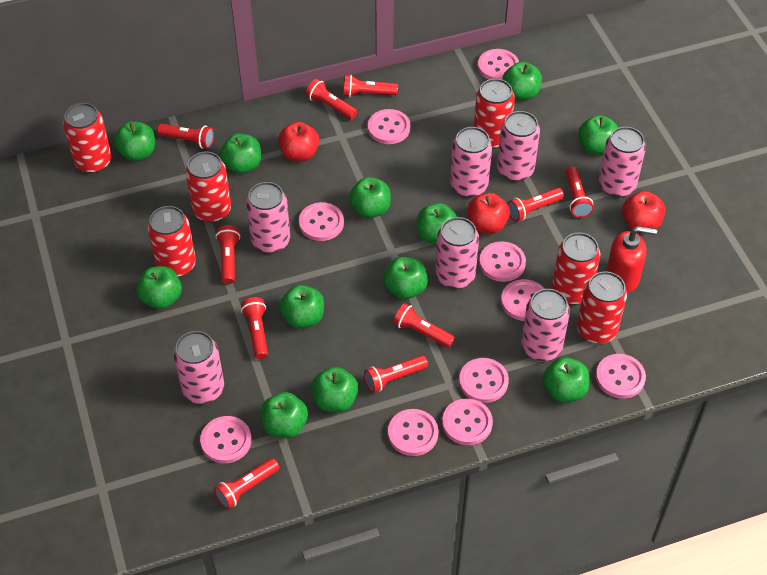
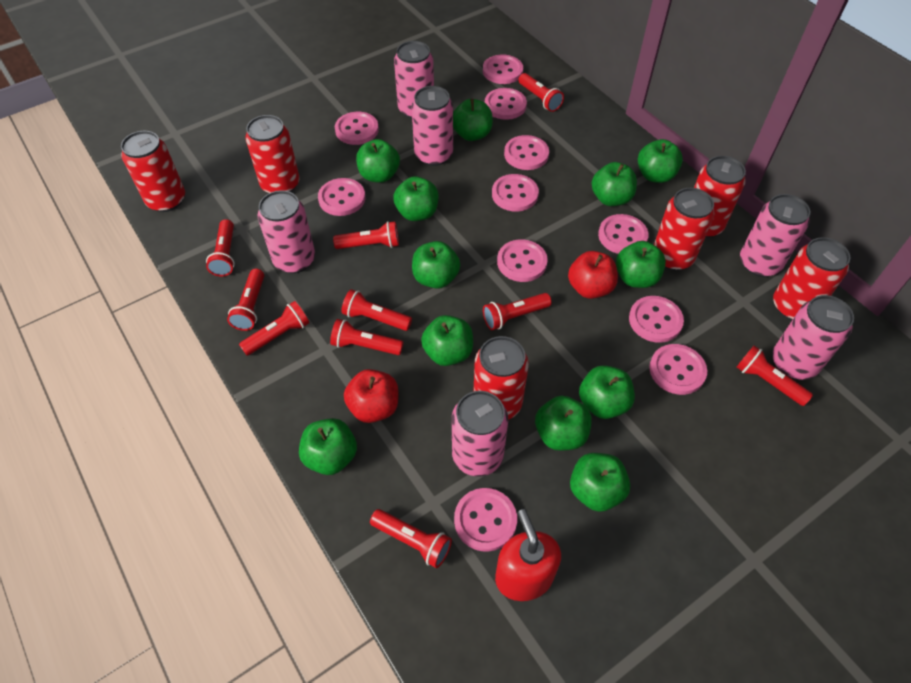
pink button: 10 -> 11
pink can: 7 -> 6
red apple: 3 -> 2

